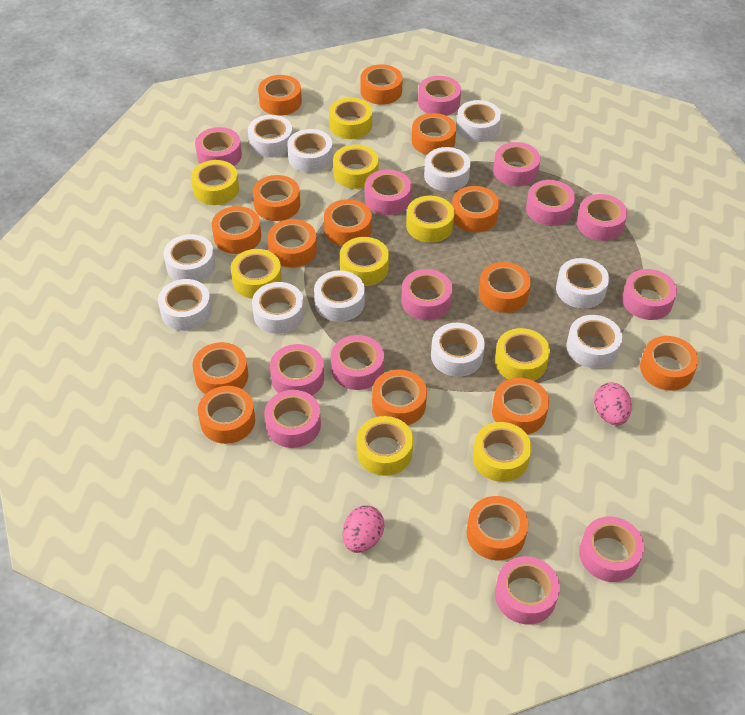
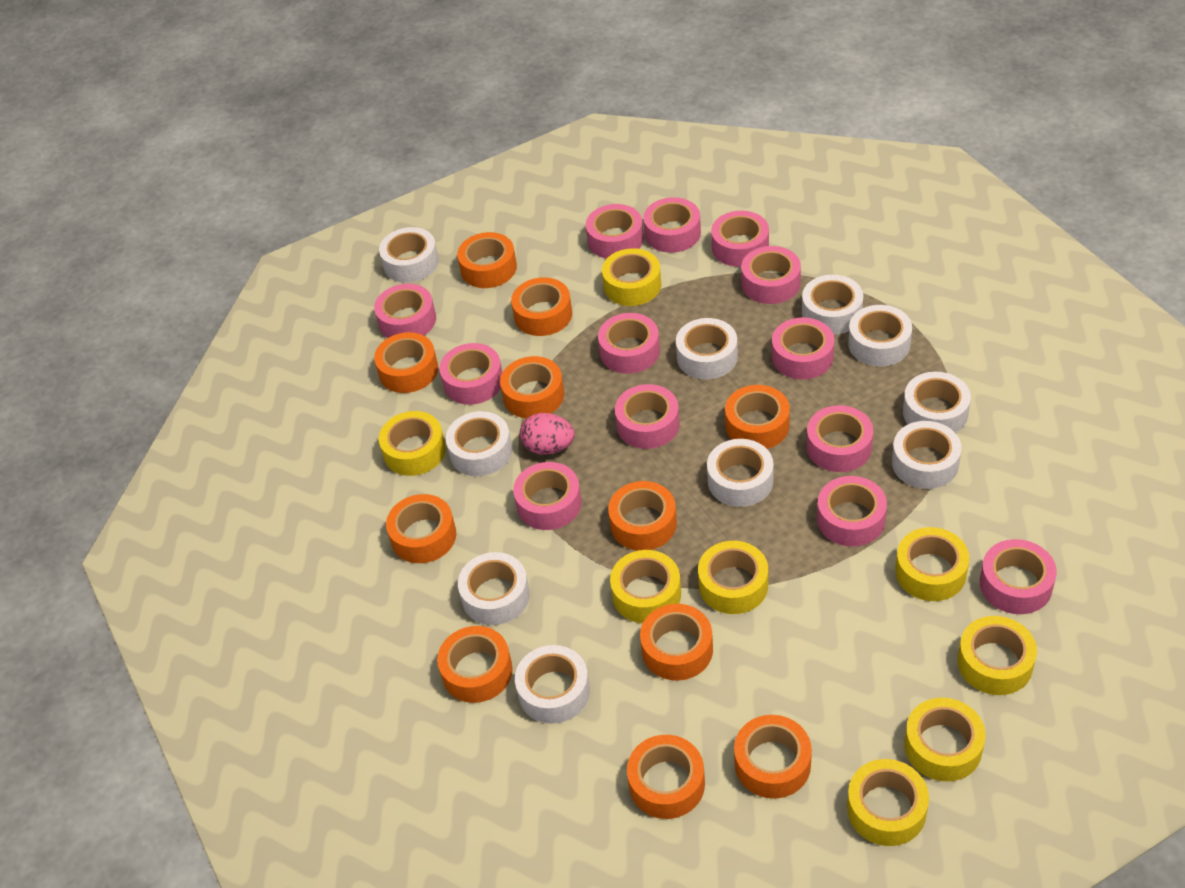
orange tape: 15 -> 11
pink egg: 2 -> 1
white tape: 11 -> 10
yellow tape: 9 -> 8

